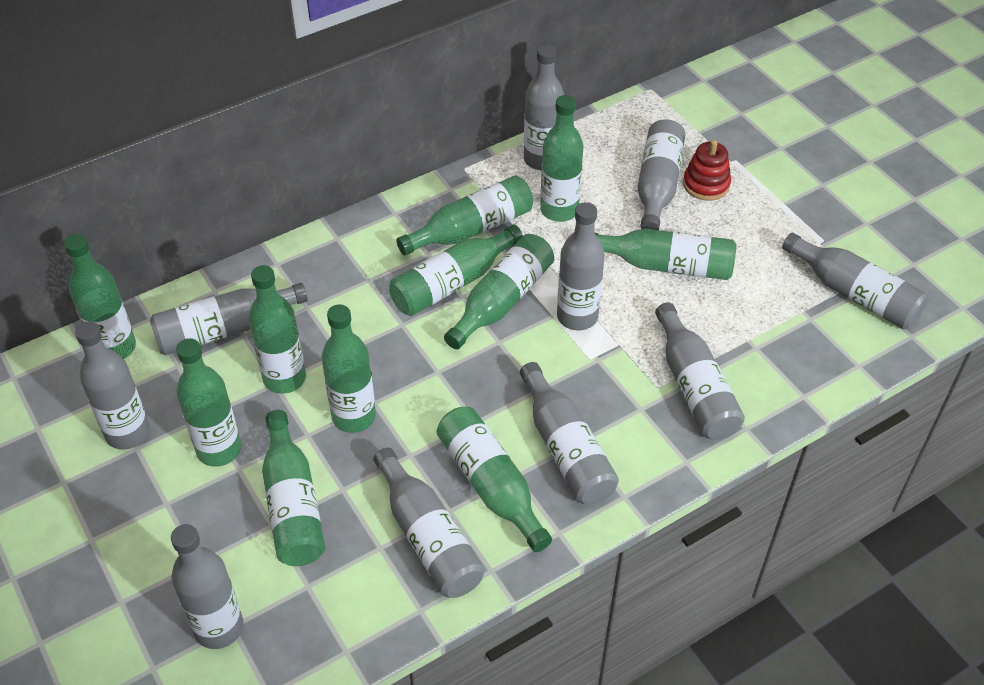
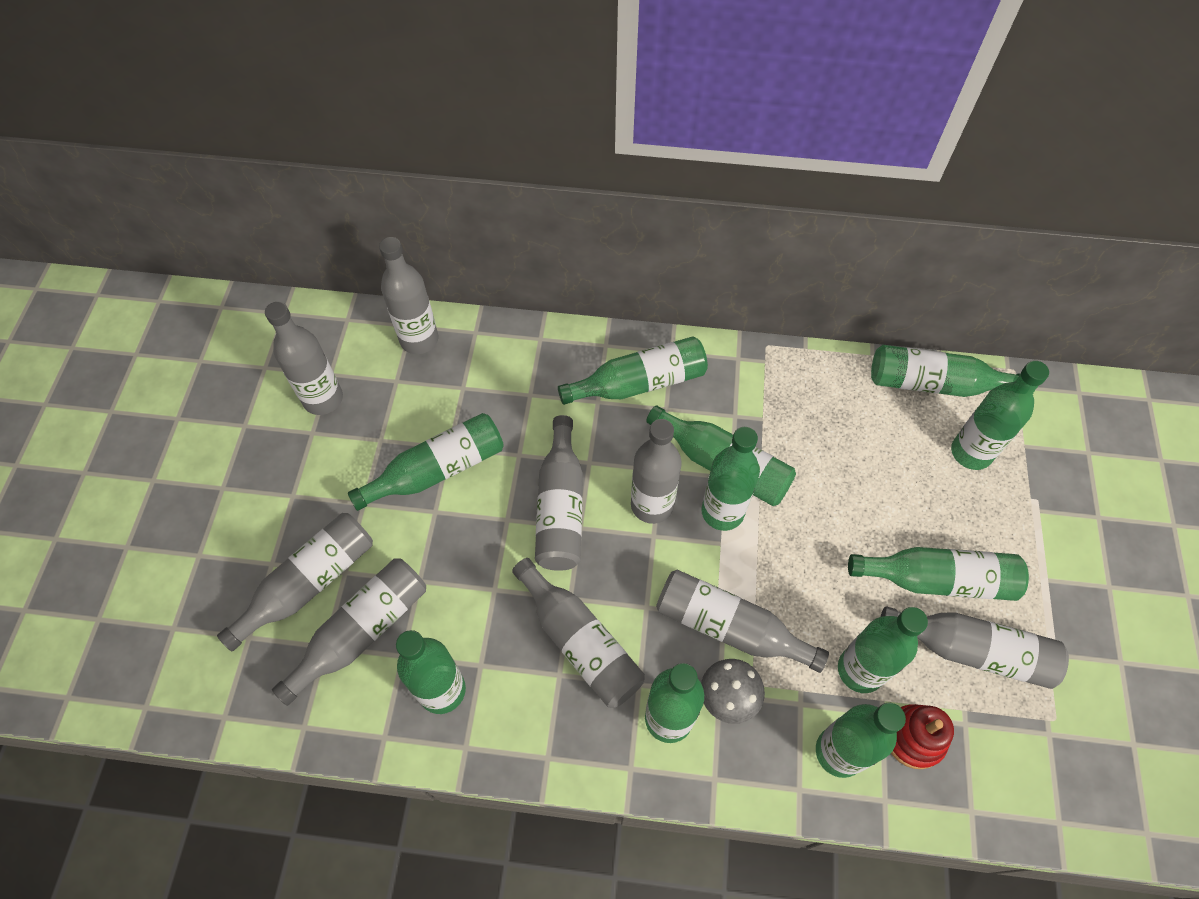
grey bottle: 10 -> 9
grey mushroom: 0 -> 1

